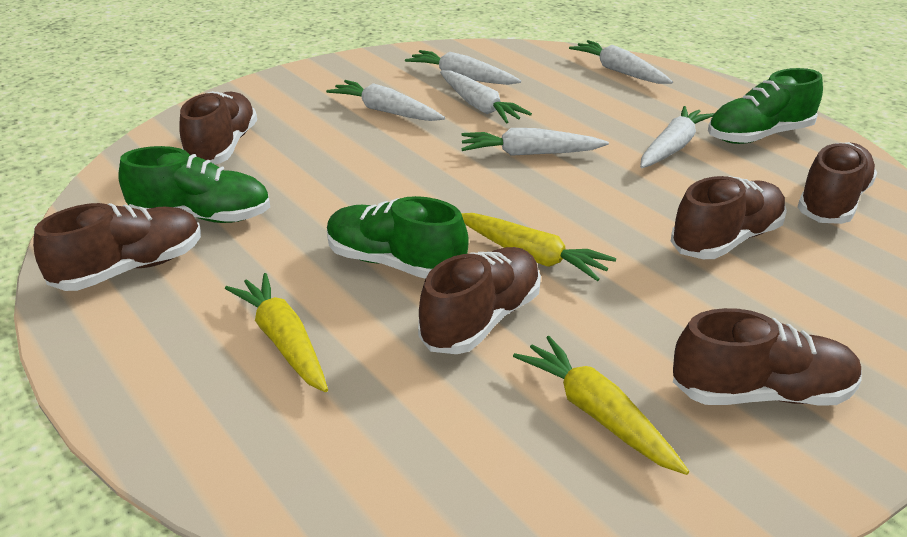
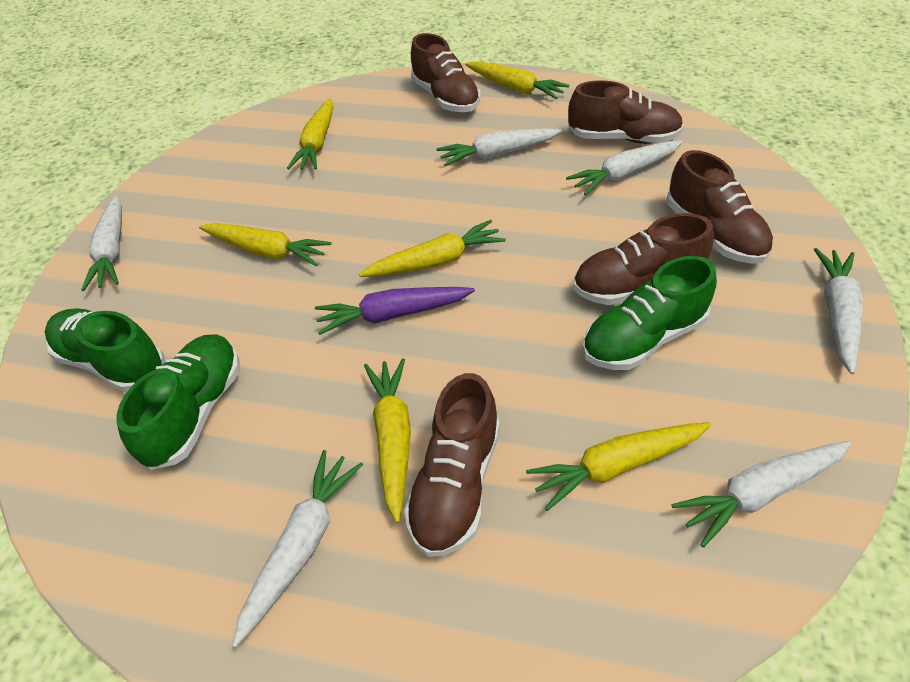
brown shoe: 6 -> 5
purple carrot: 0 -> 1
yellow carrot: 3 -> 6

